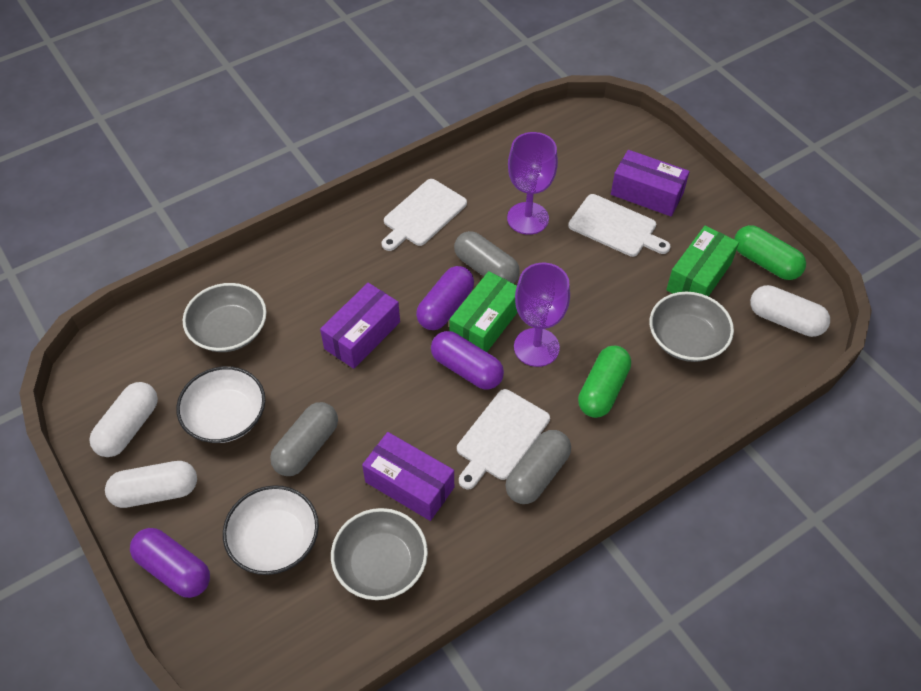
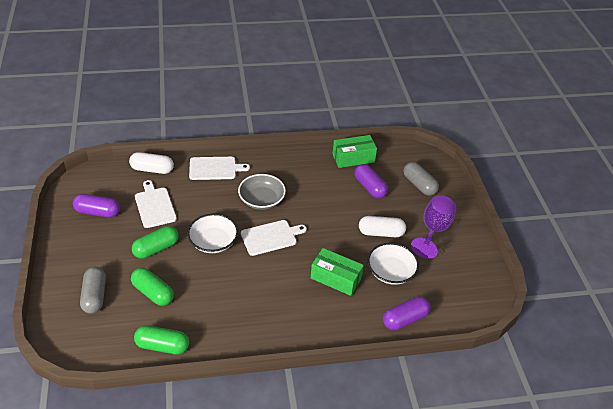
green capsule: 2 -> 3
grey bowl: 3 -> 1
grey capsule: 3 -> 2
purple box: 3 -> 0
purple goblet: 2 -> 1
white capsule: 3 -> 2

